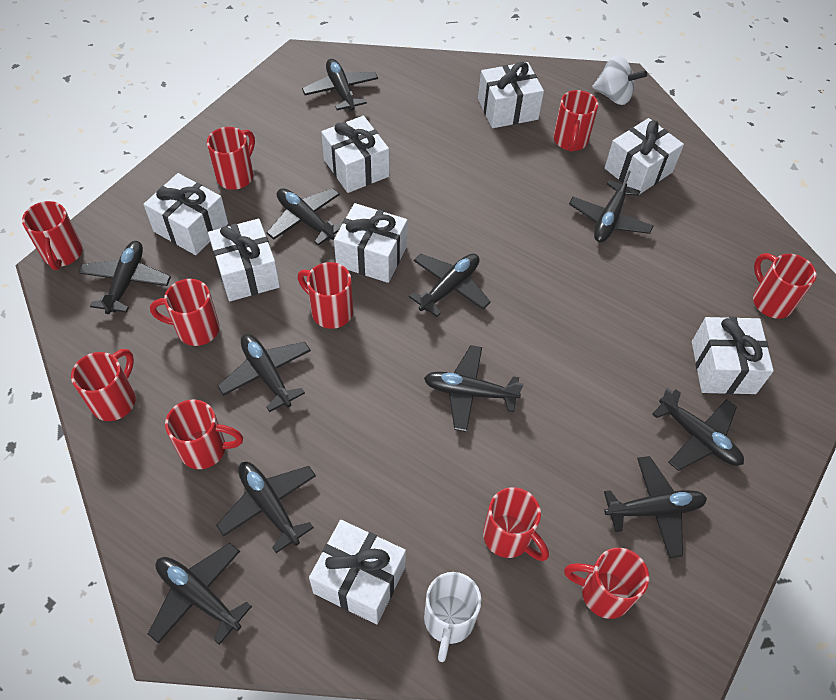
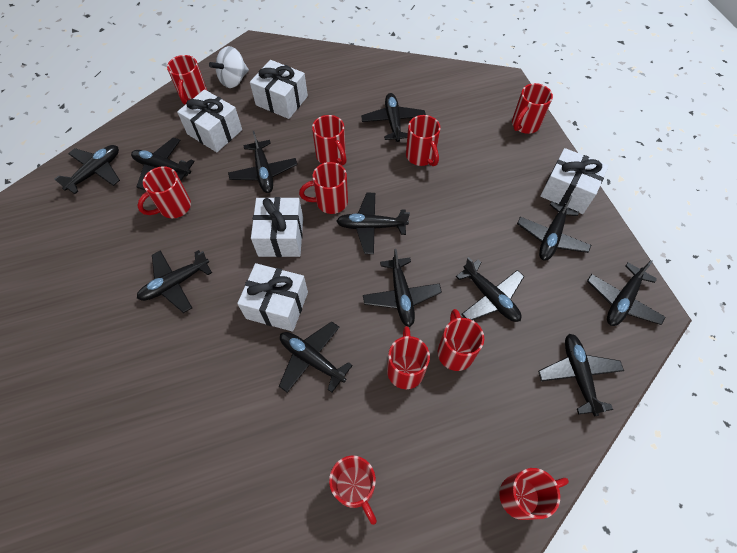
black plane: 11 -> 12
white gift: 8 -> 5
white mug: 1 -> 0

